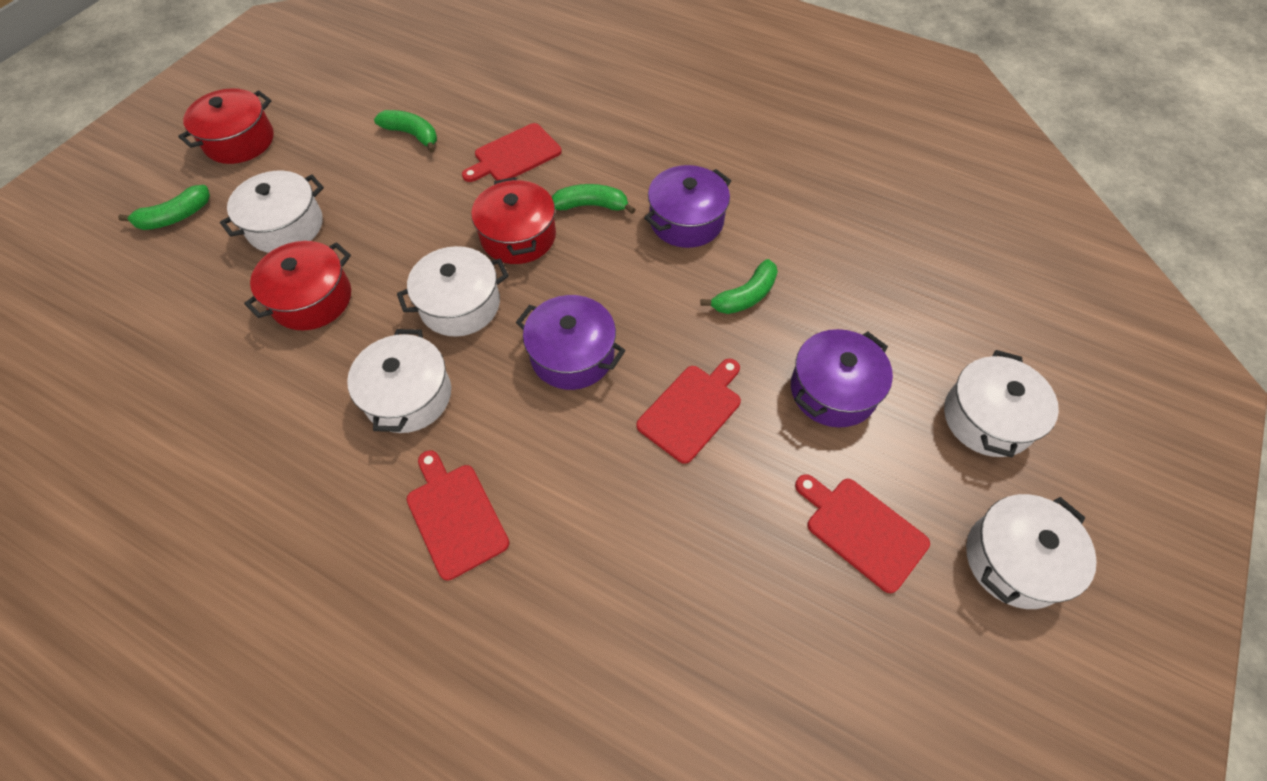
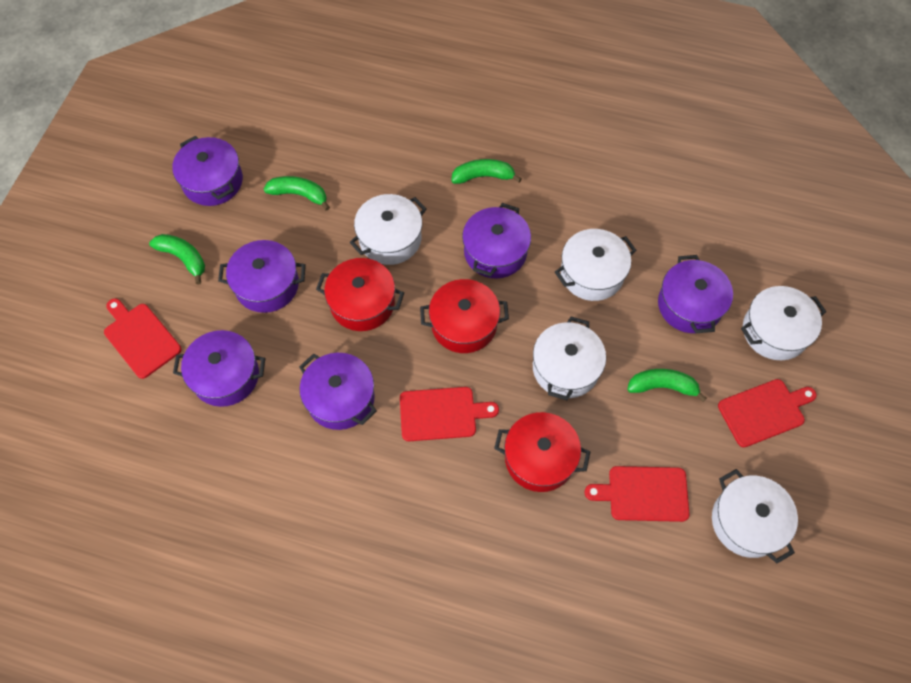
purple pot: 3 -> 6

